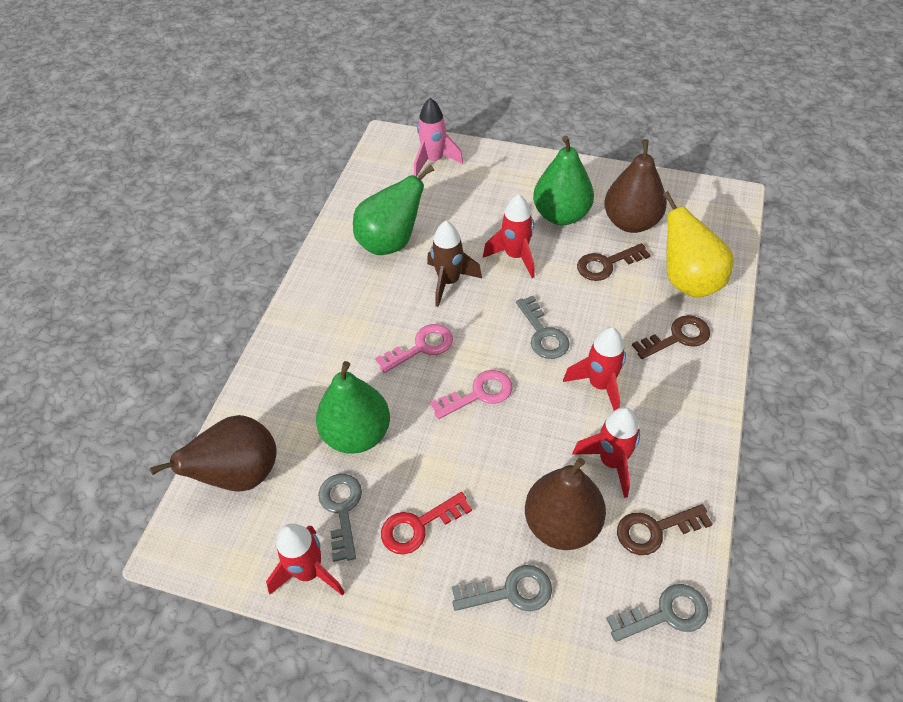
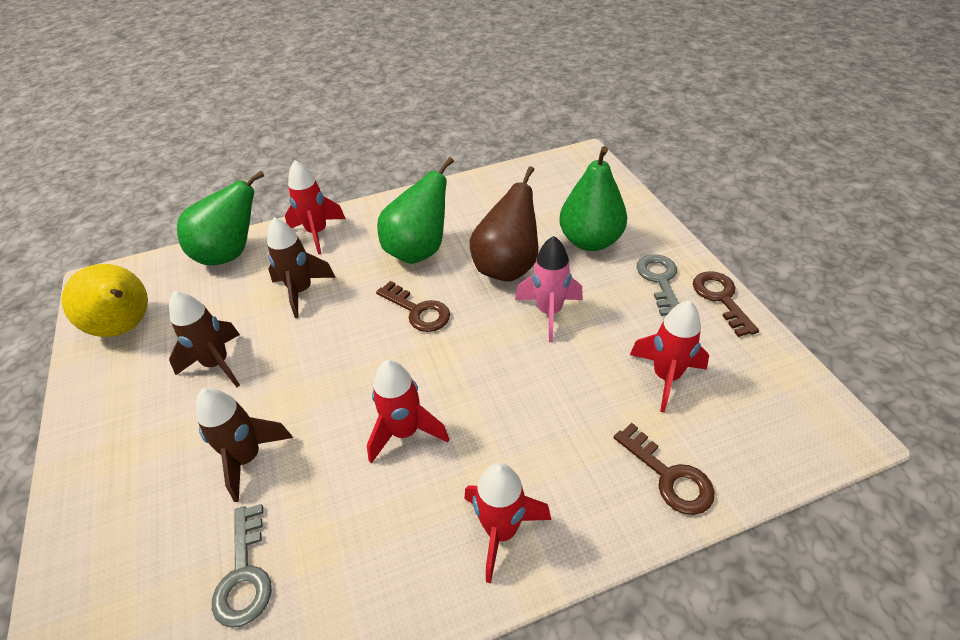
brown pear: 3 -> 1
brown rocket: 1 -> 3
grey key: 4 -> 2
pink key: 2 -> 0
red key: 1 -> 0

